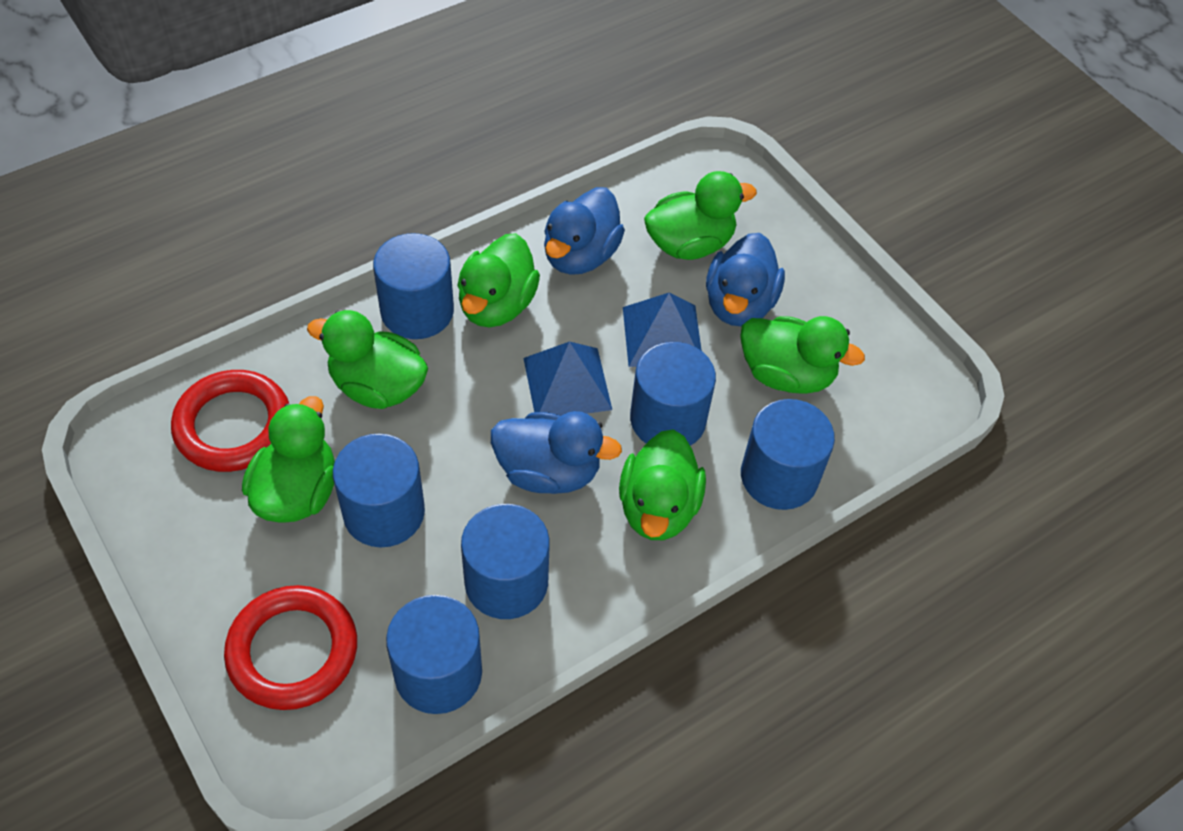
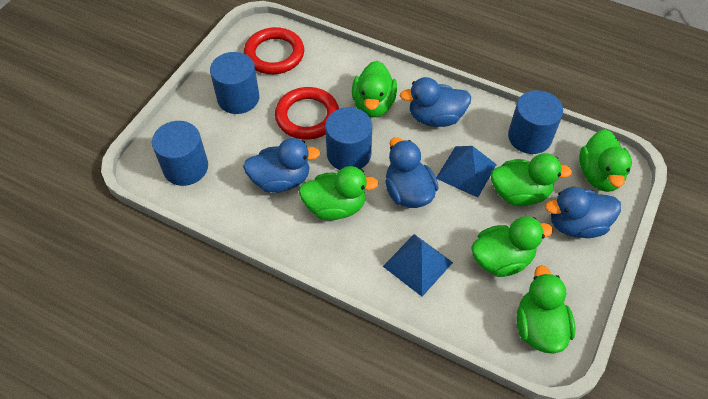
blue cylinder: 6 -> 4
blue duck: 3 -> 4

